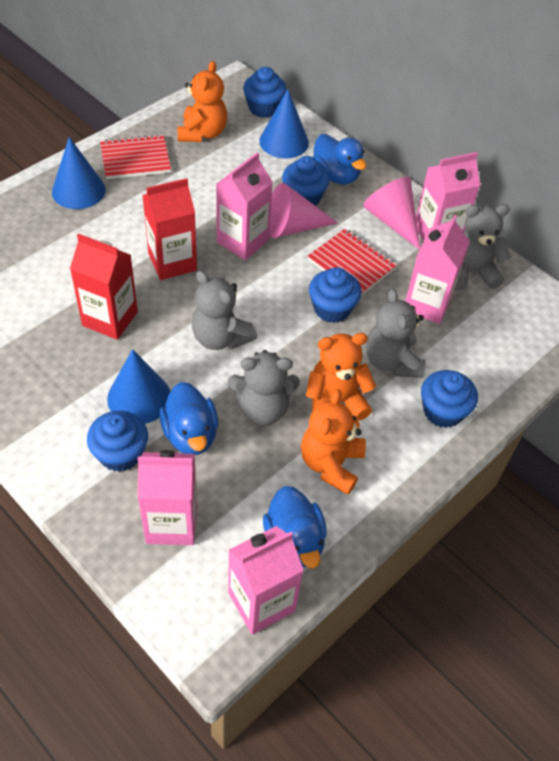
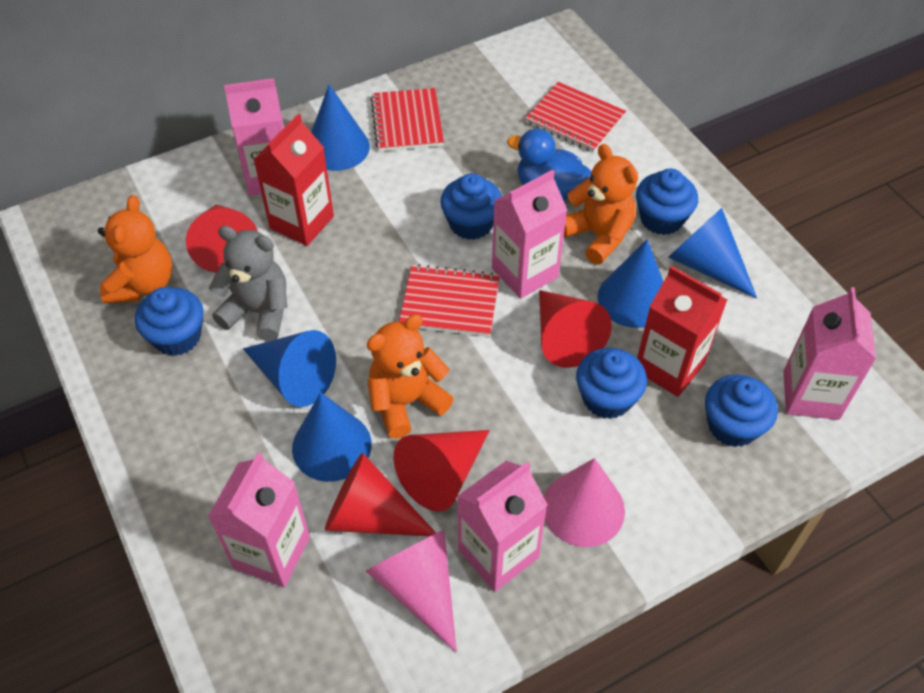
blue cone: 3 -> 5
blue duck: 3 -> 1
grey teddy bear: 4 -> 1
red cone: 0 -> 4
red notebook: 2 -> 3

